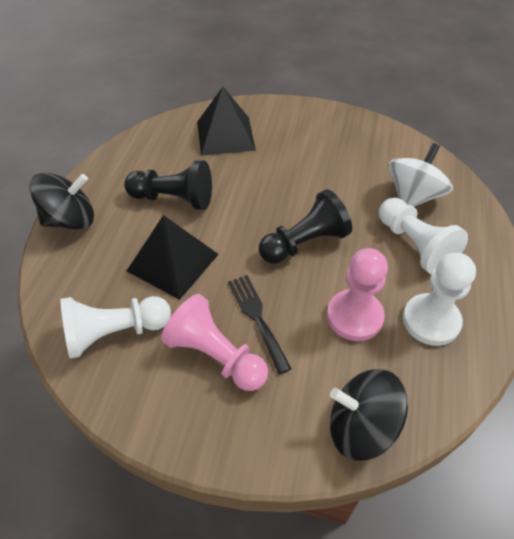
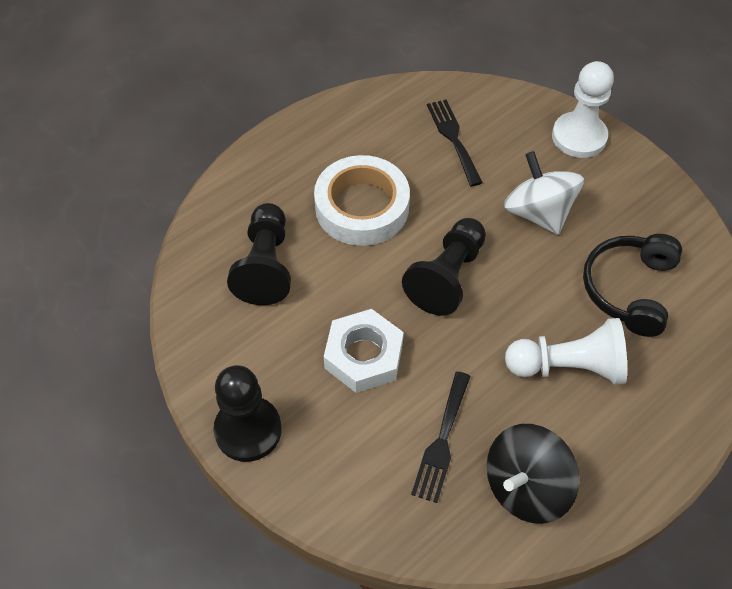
black fork: 1 -> 2
black headphones: 0 -> 1
black pawn: 2 -> 3
black pyramid: 2 -> 0
black spinning top: 2 -> 1
pink pawn: 2 -> 0
white nut: 0 -> 1
white pawn: 3 -> 2
white tape: 0 -> 1

